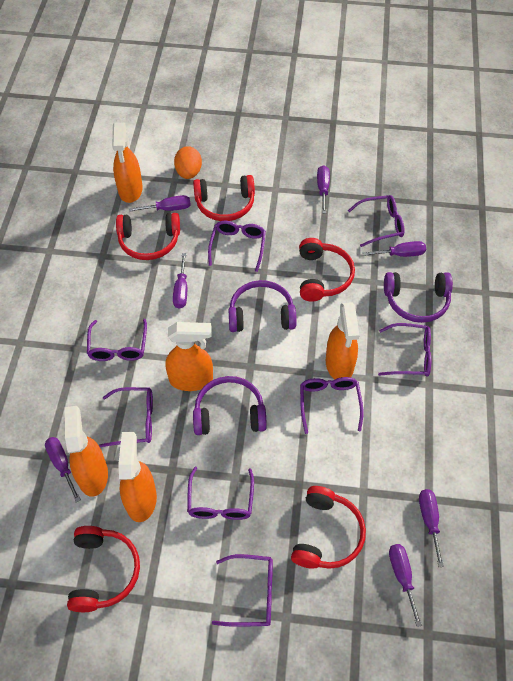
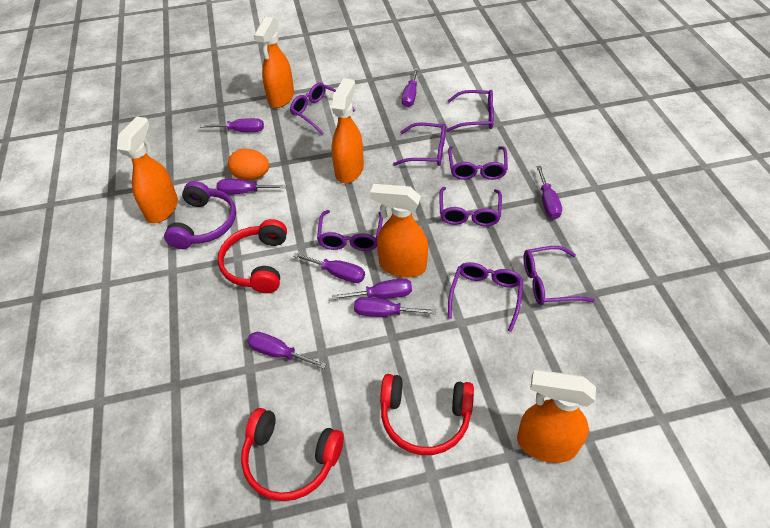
purple headphones: 3 -> 1
purple screwdriver: 7 -> 8
red headphones: 5 -> 3

